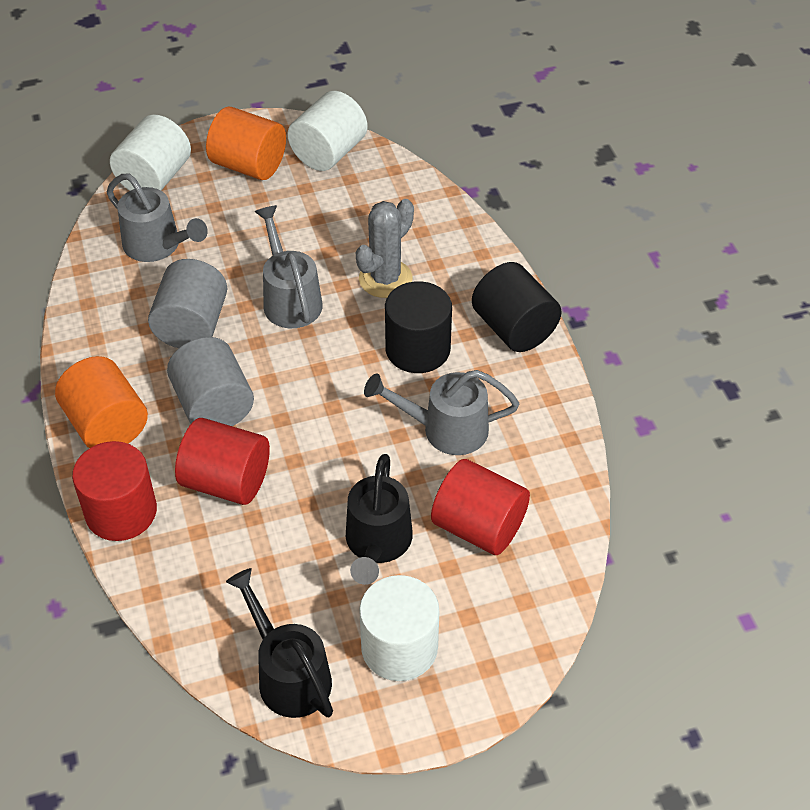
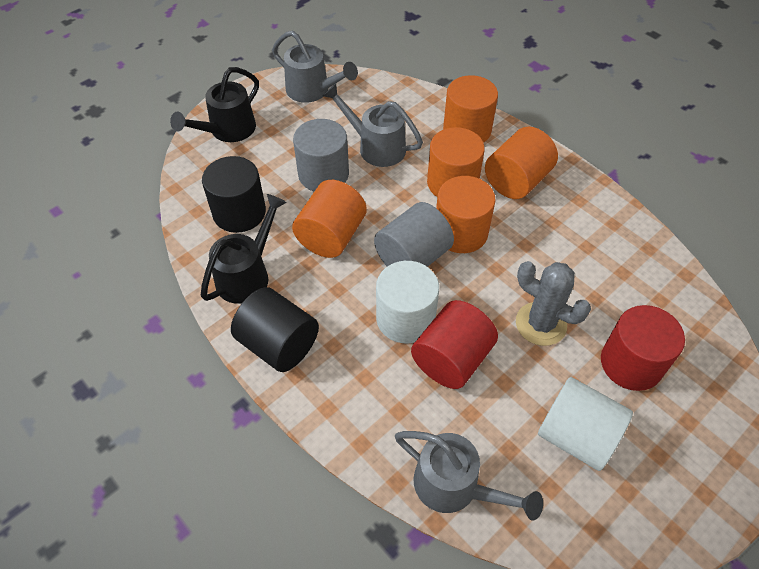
orange cylinder: 2 -> 5
red cylinder: 3 -> 2
white cylinder: 3 -> 2

